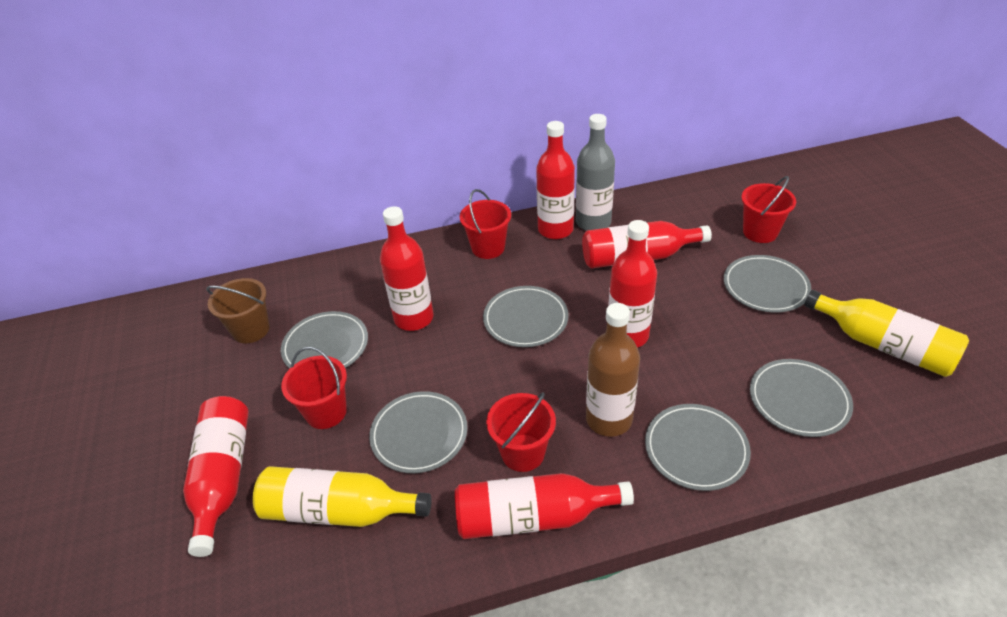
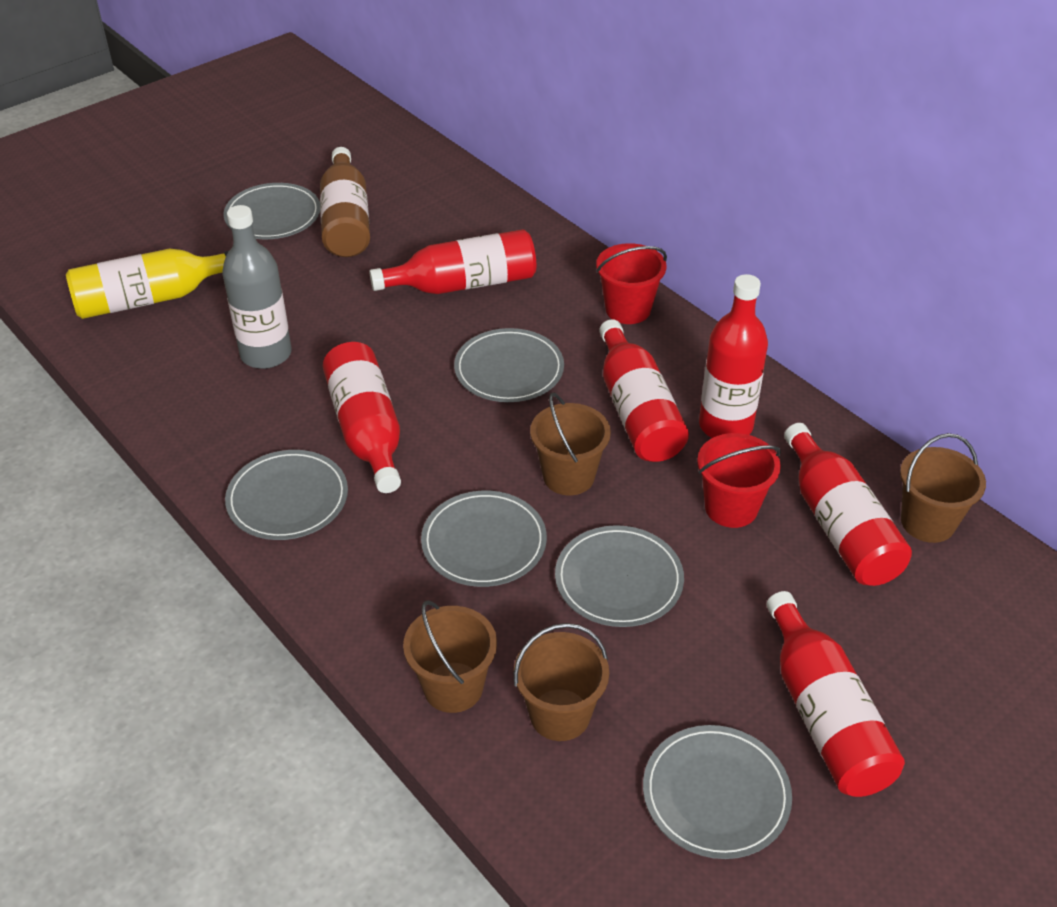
brown bucket: 1 -> 4
red bucket: 4 -> 2
yellow bottle: 2 -> 1

